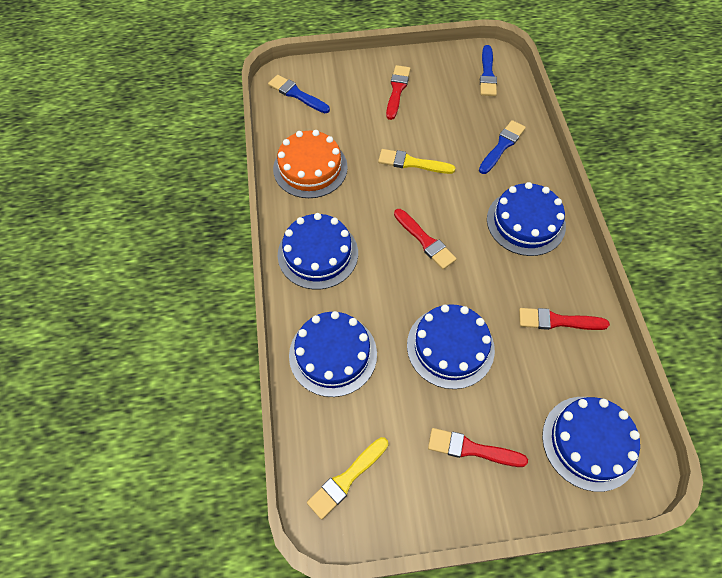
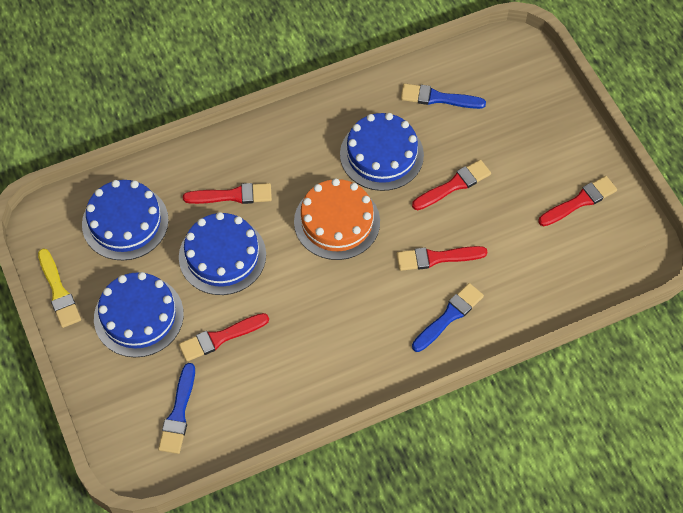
blue cake: 5 -> 4
red brush: 4 -> 5
yellow brush: 2 -> 1

